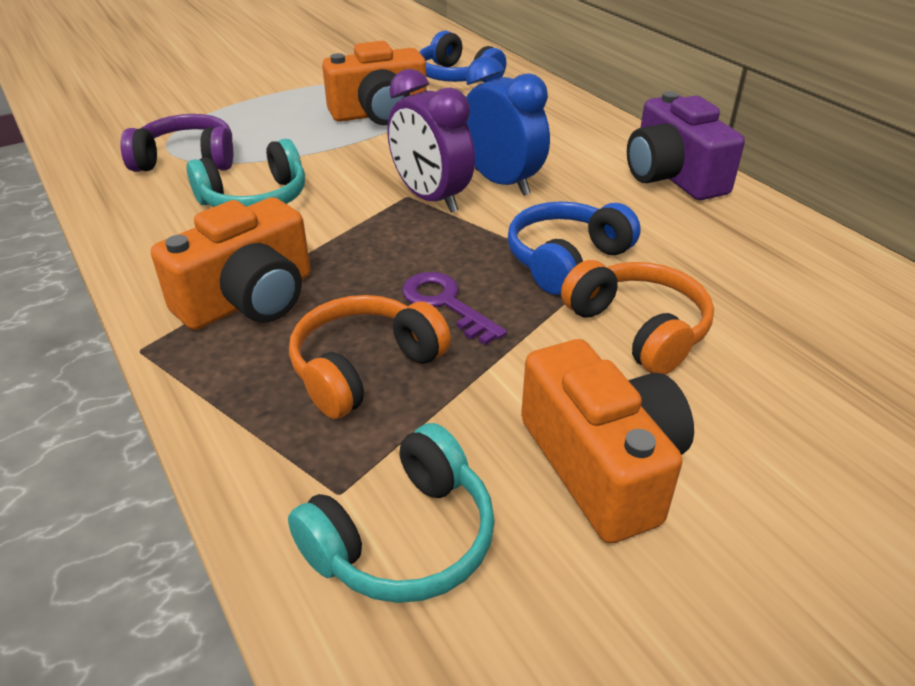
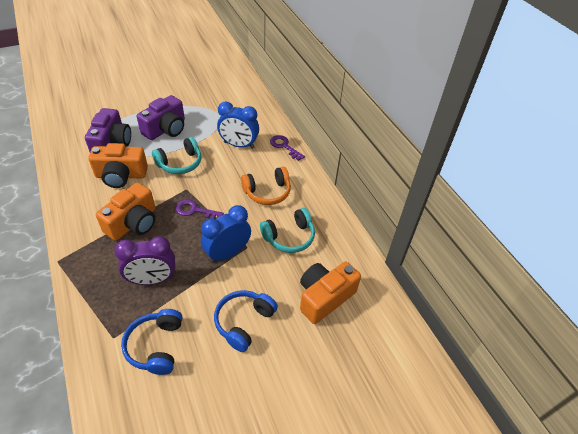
blue clock: 1 -> 2
orange headphones: 2 -> 1
purple camera: 1 -> 2
purple headphones: 1 -> 0
purple key: 1 -> 2

